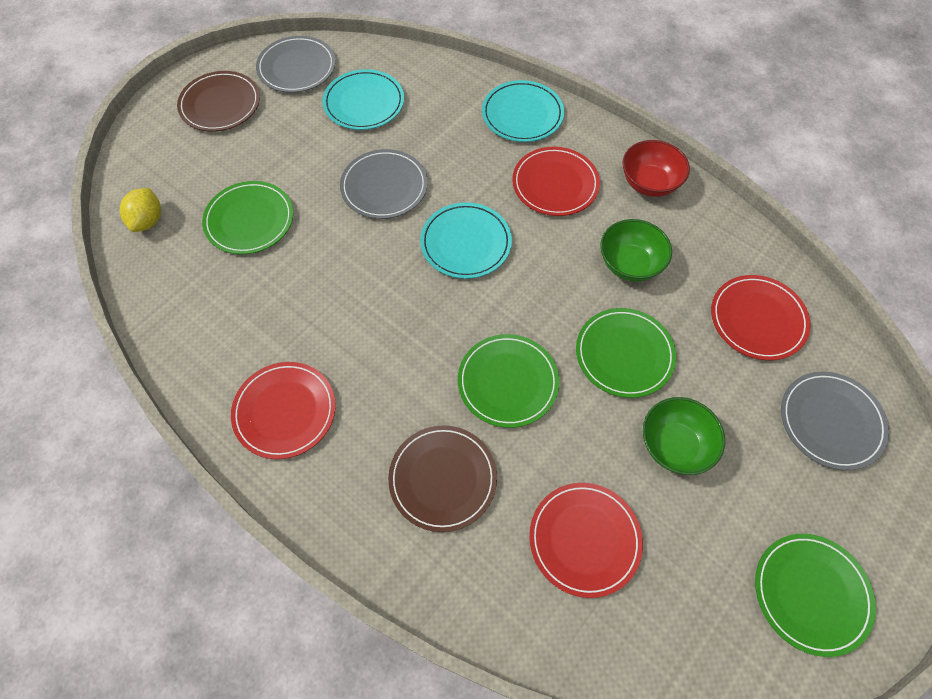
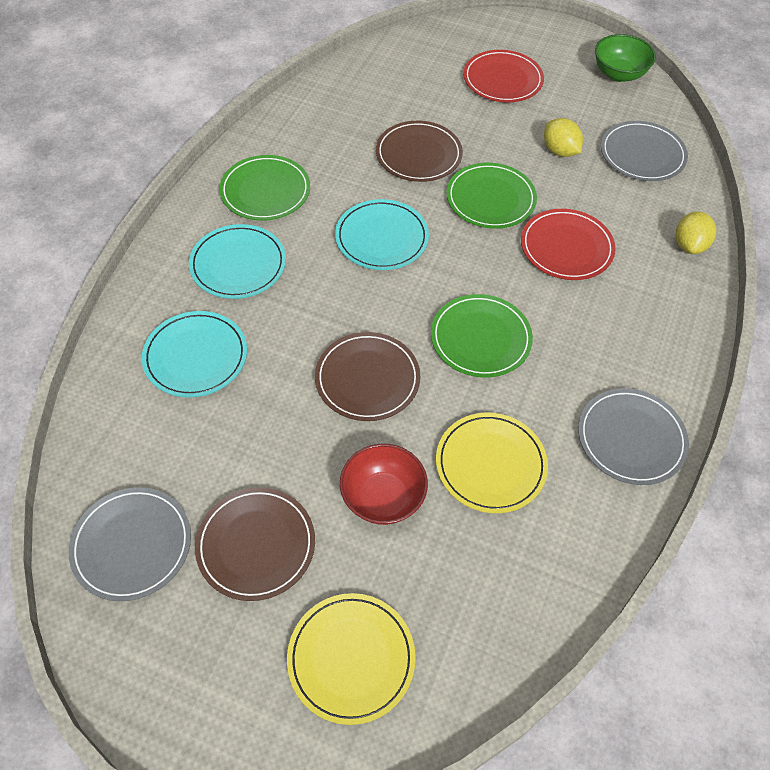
brown plate: 2 -> 3
green bowl: 2 -> 1
green plate: 4 -> 3
red plate: 4 -> 2
yellow lemon: 1 -> 2
yellow plate: 0 -> 2

